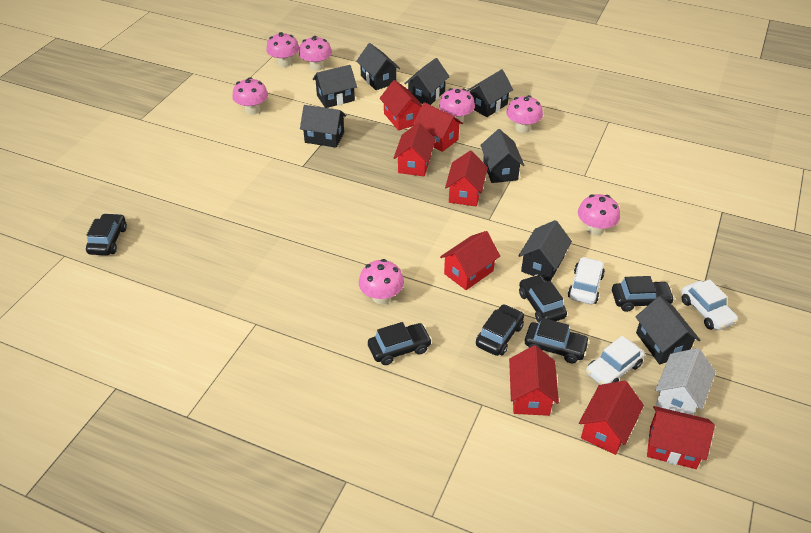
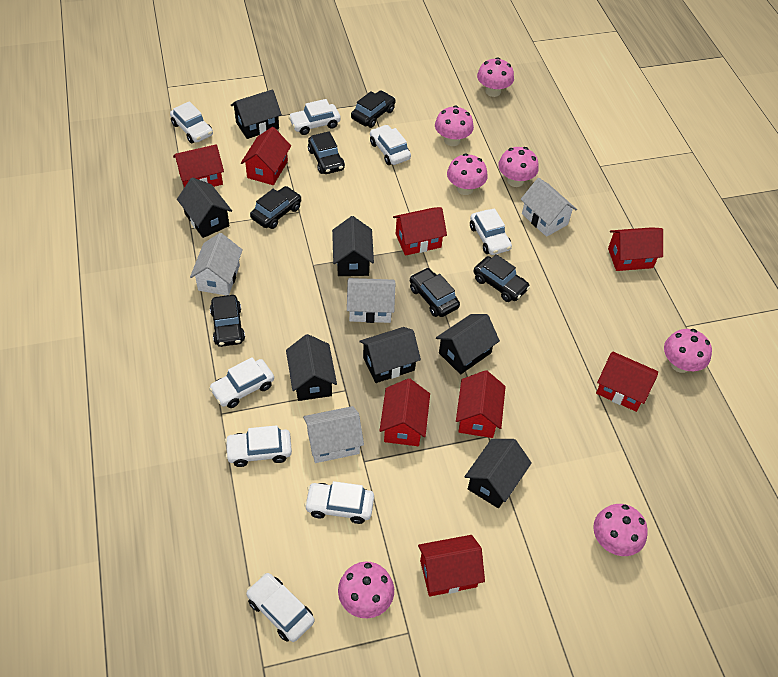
black house: 8 -> 7
white car: 3 -> 8
white house: 1 -> 4

